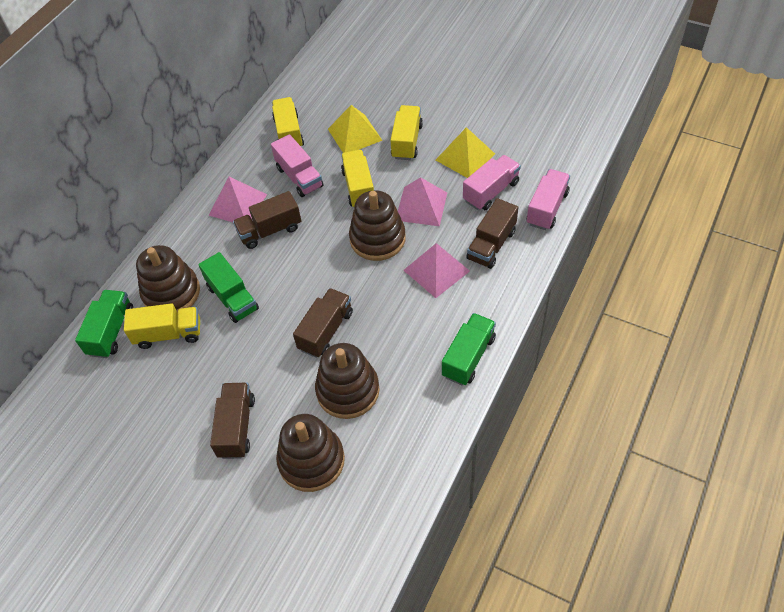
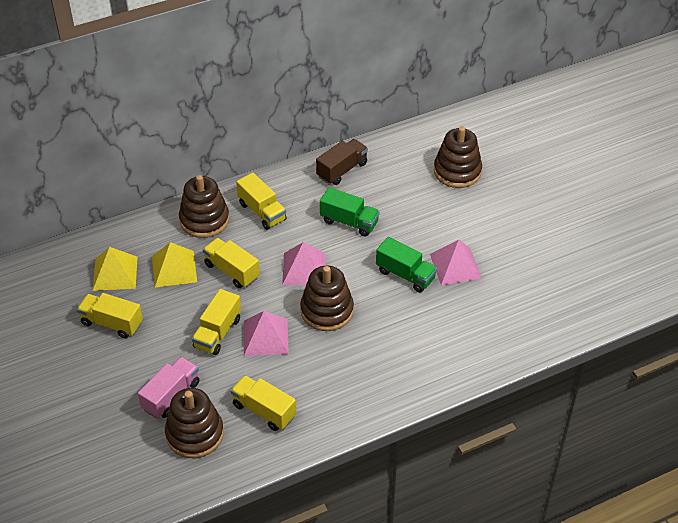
brown truck: 4 -> 1
green truck: 3 -> 2
pink truck: 3 -> 1
yellow truck: 4 -> 5

